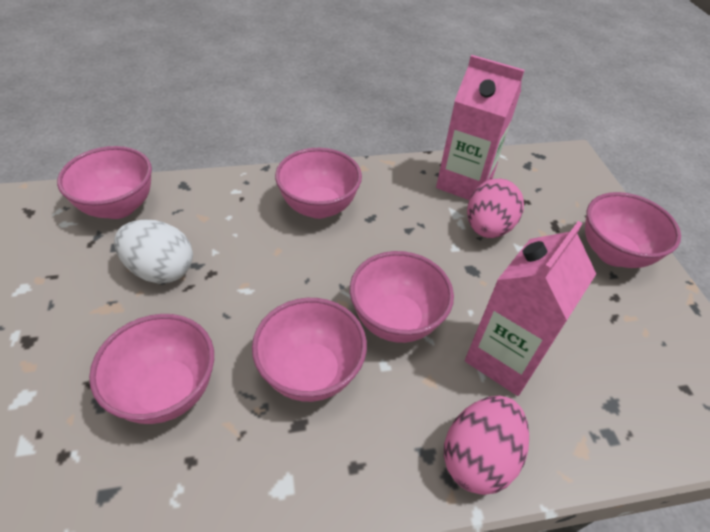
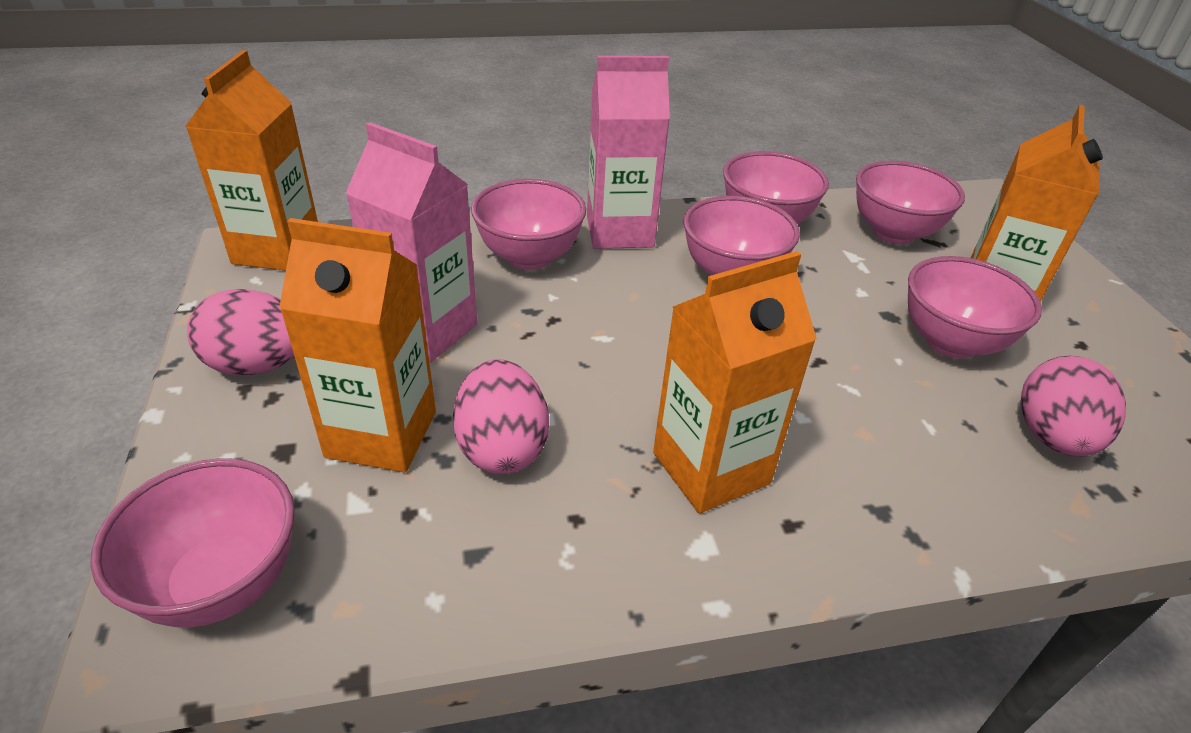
orange carton: 0 -> 4
pink egg: 2 -> 3
white egg: 1 -> 0

